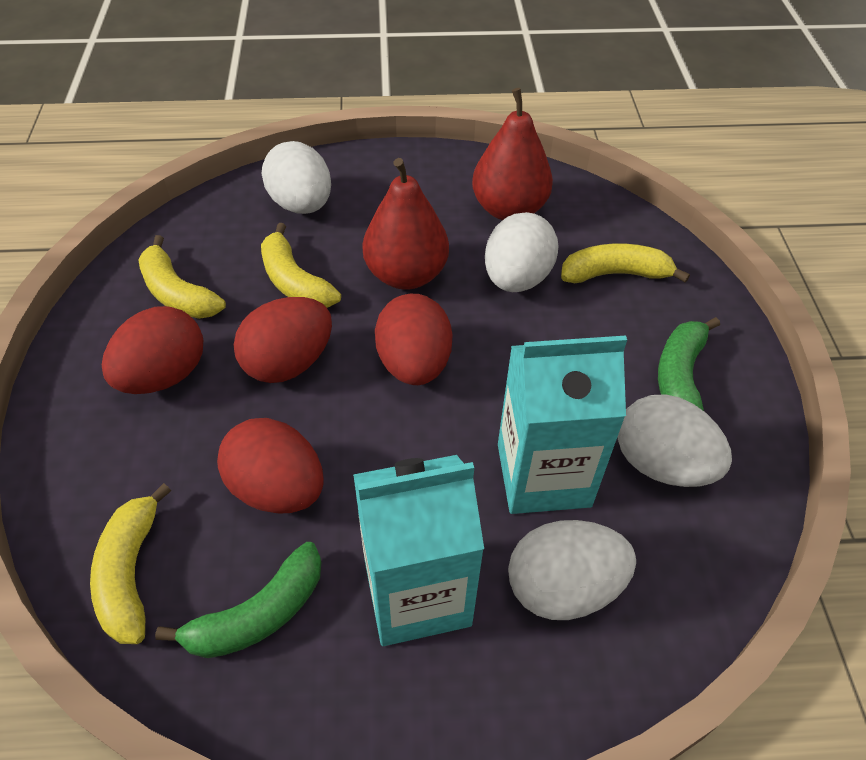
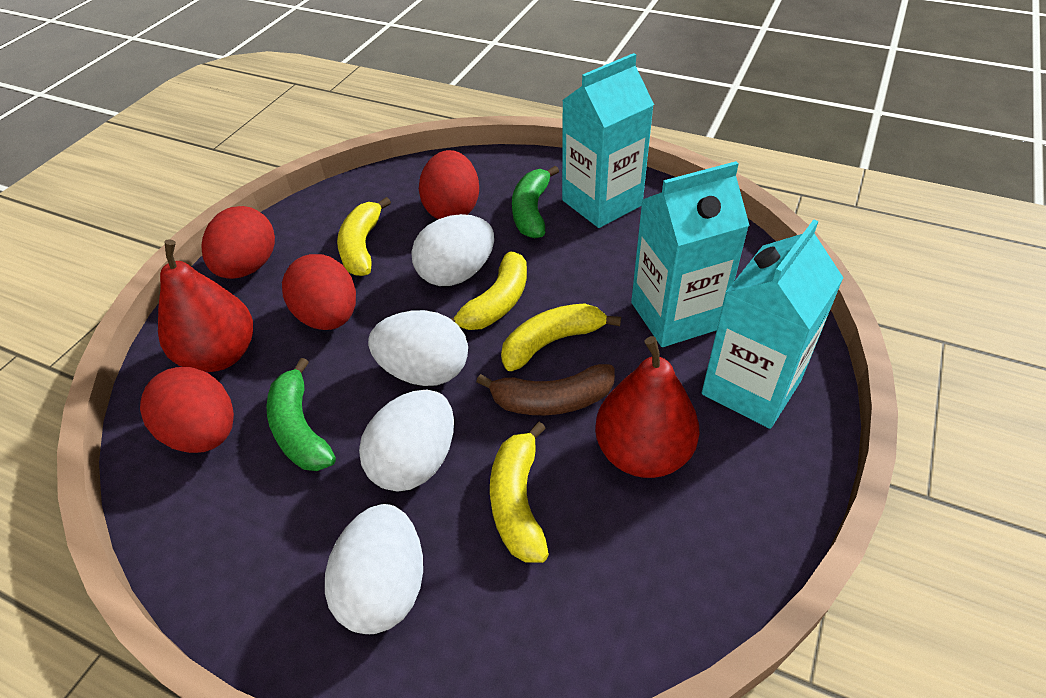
brown banana: 0 -> 1
turquoise carton: 2 -> 3

